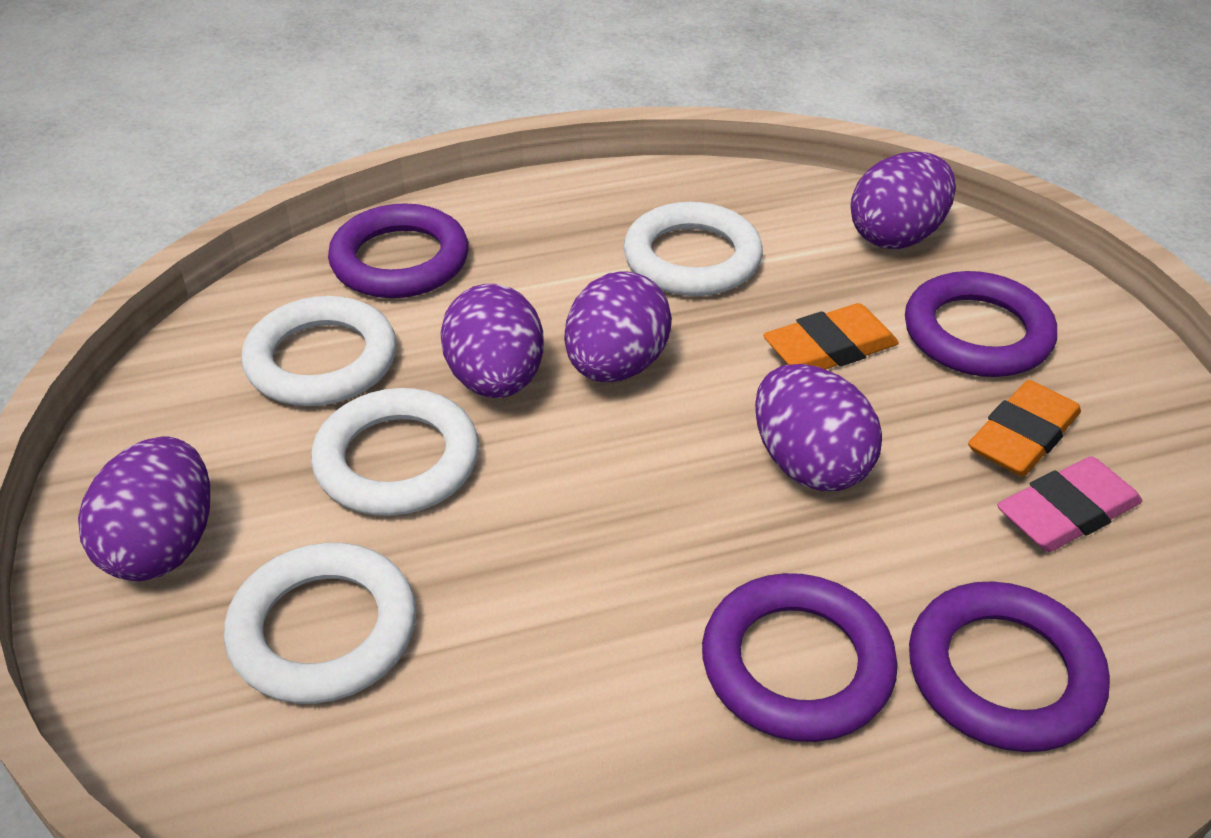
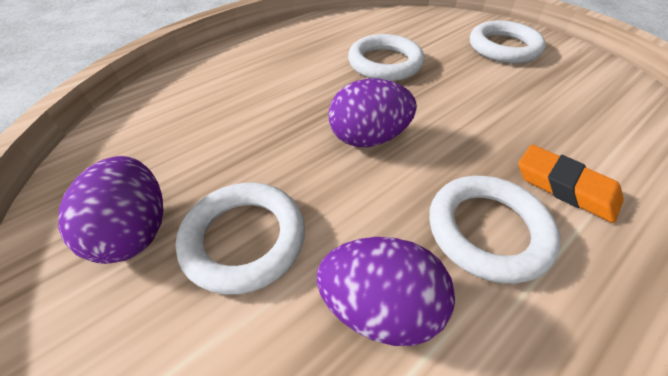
orange eraser: 2 -> 1
pink eraser: 1 -> 0
purple egg: 5 -> 3
purple ring: 4 -> 0

